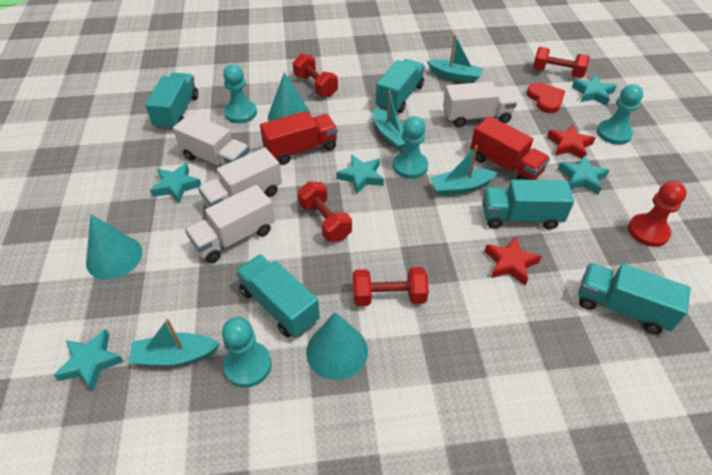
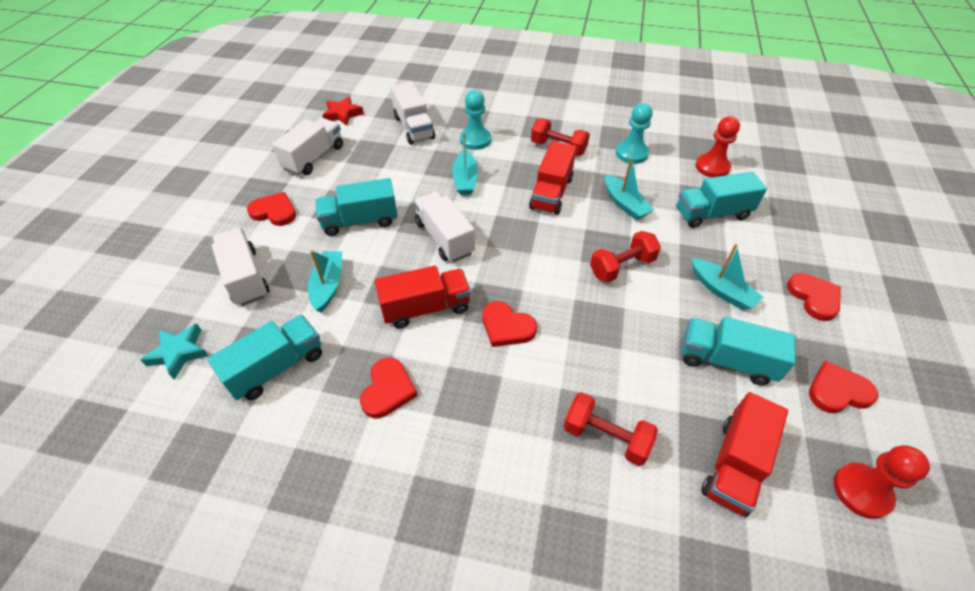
red dumbbell: 4 -> 3
red heart: 1 -> 5
red pawn: 1 -> 2
red star: 2 -> 1
red truck: 2 -> 3
turquoise cone: 3 -> 0
turquoise pawn: 4 -> 2
turquoise star: 5 -> 1
turquoise truck: 5 -> 4

